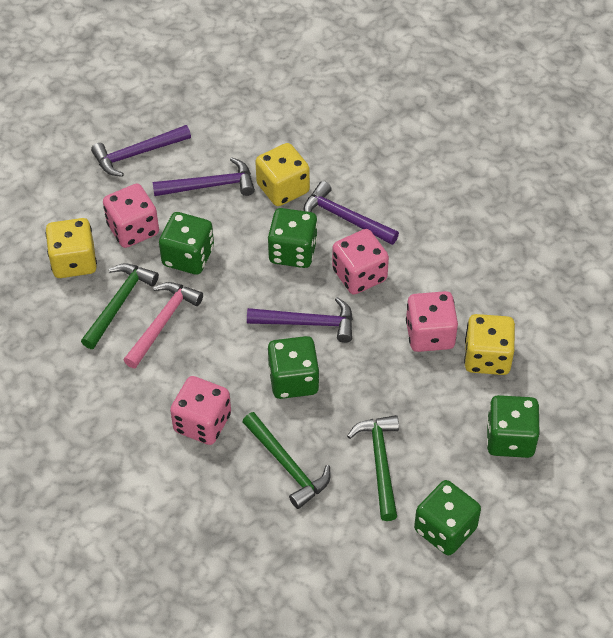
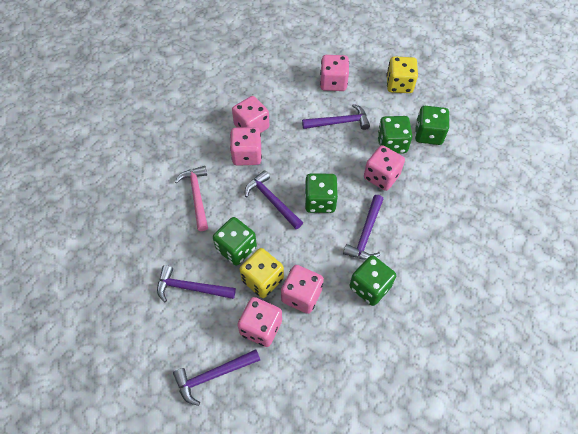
green hammer: 3 -> 0
pink dice: 4 -> 6
purple hammer: 4 -> 5
yellow dice: 3 -> 2

